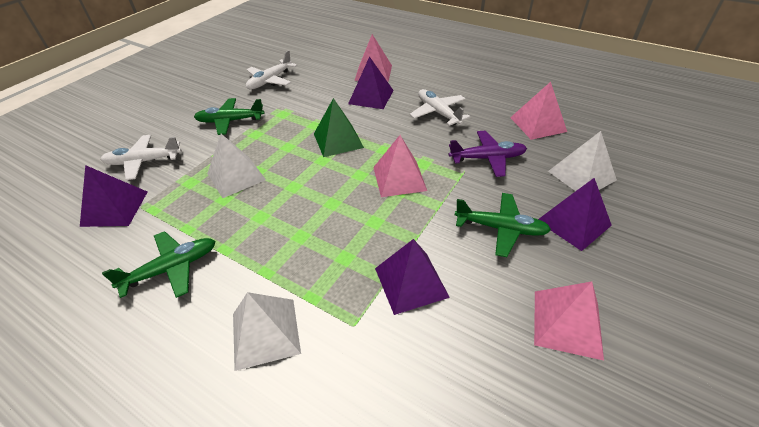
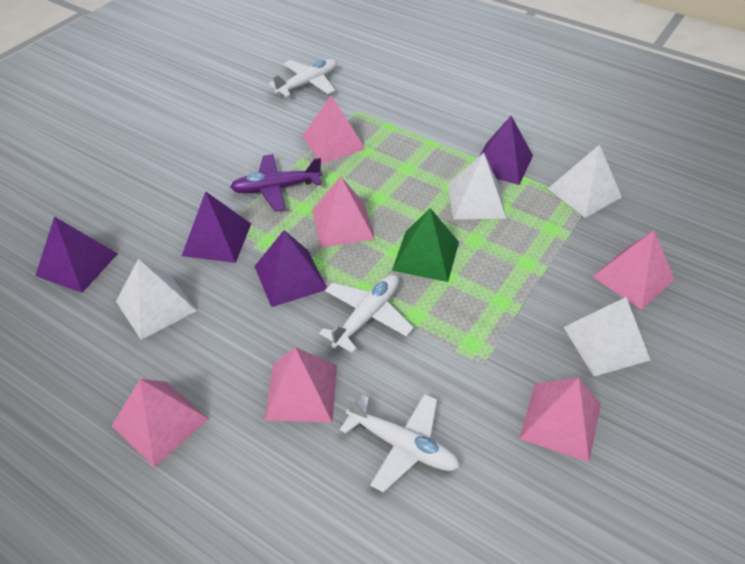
green plane: 3 -> 0
pink pyramid: 4 -> 6
white pyramid: 3 -> 4

